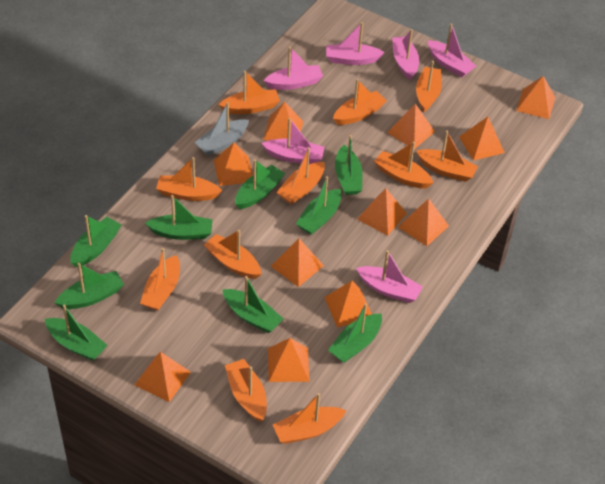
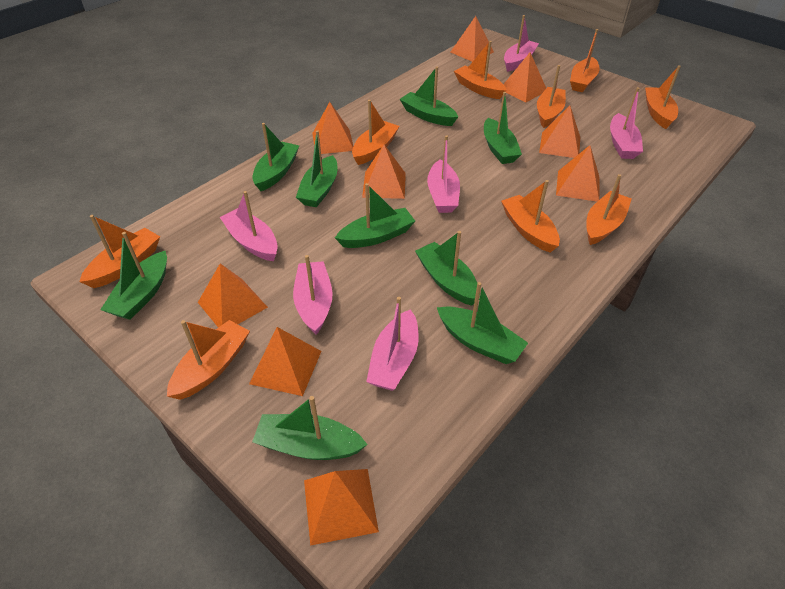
grey boat: 1 -> 0
orange boat: 11 -> 9
orange pyramid: 11 -> 9

